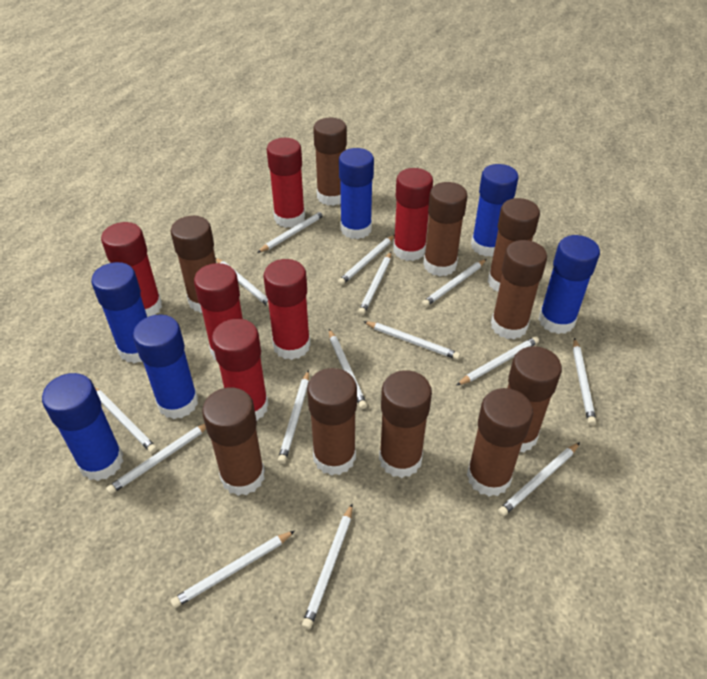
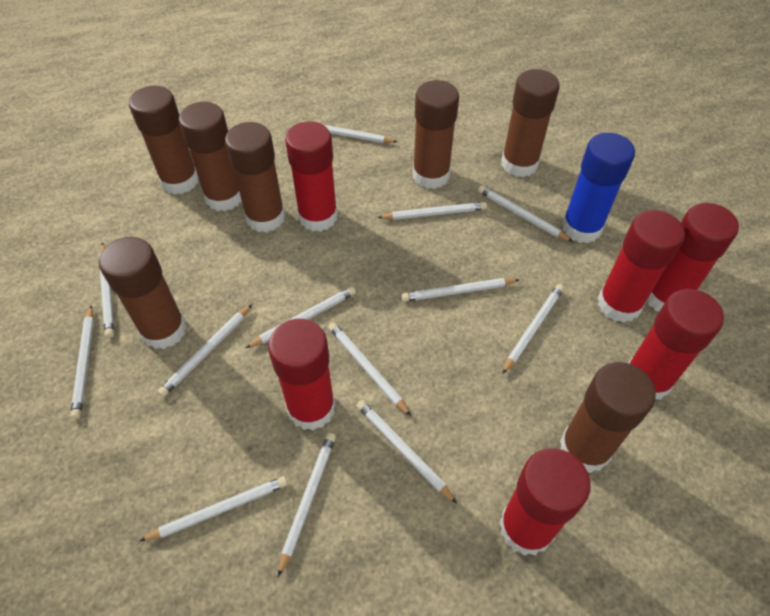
blue glue stick: 6 -> 1
brown glue stick: 10 -> 7
white pencil: 15 -> 13

